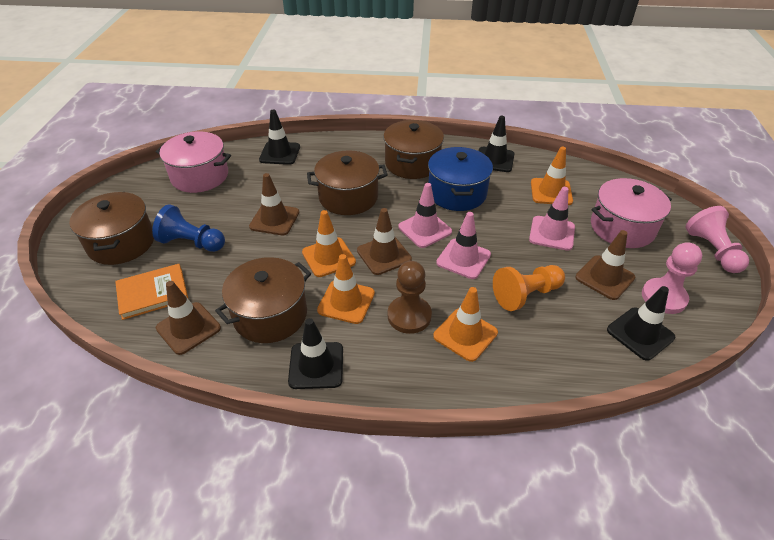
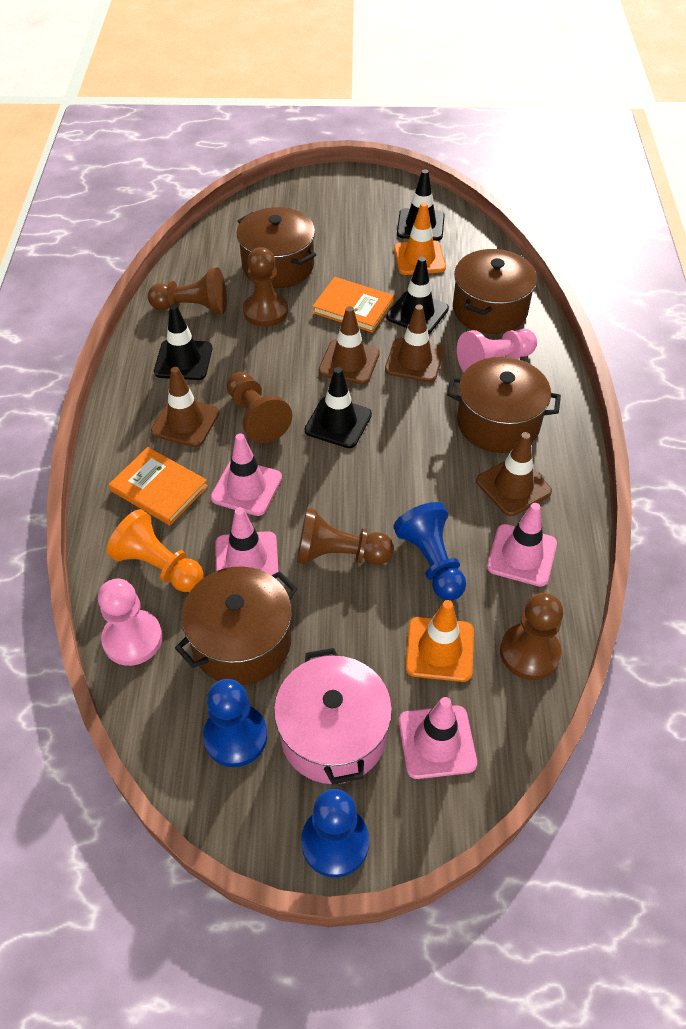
blue pawn: 1 -> 3
blue pot: 1 -> 0
brown pawn: 1 -> 5
orange book: 1 -> 2
orange traffic cone: 4 -> 2
pink pot: 2 -> 1
pink traffic cone: 3 -> 4

